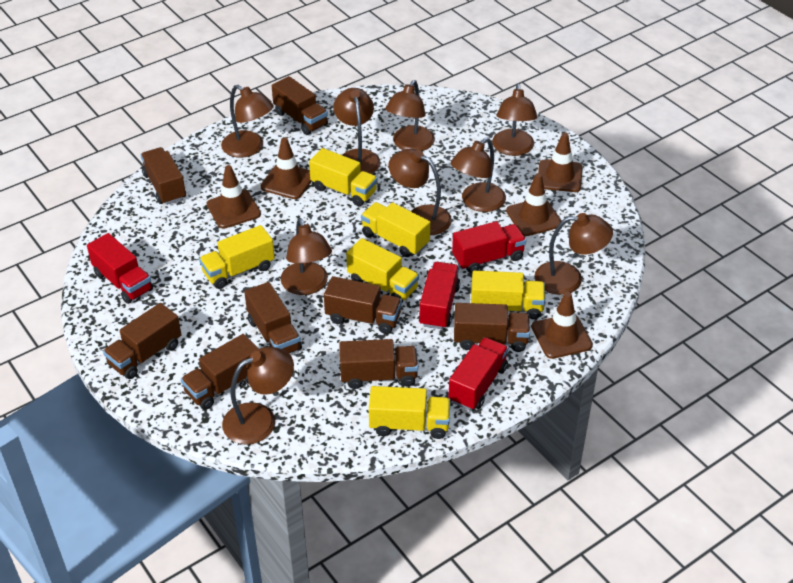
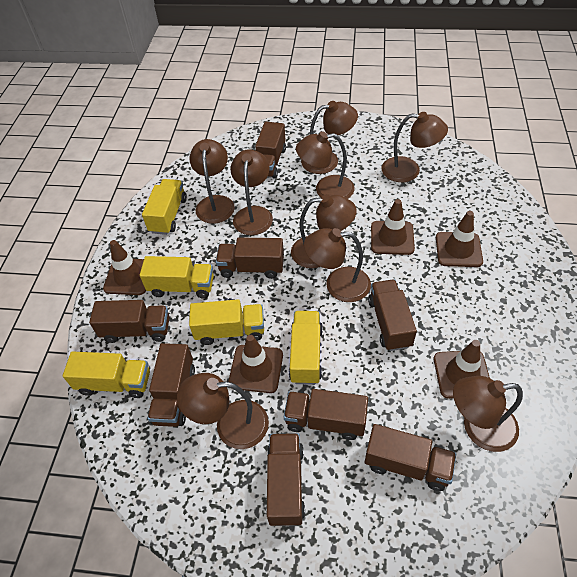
red truck: 4 -> 0
yellow truck: 6 -> 5

